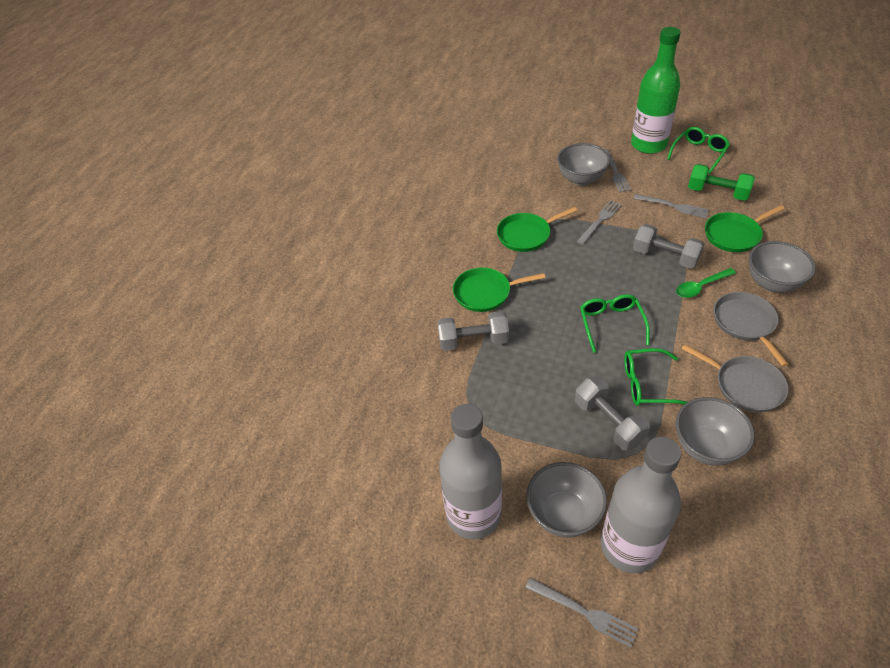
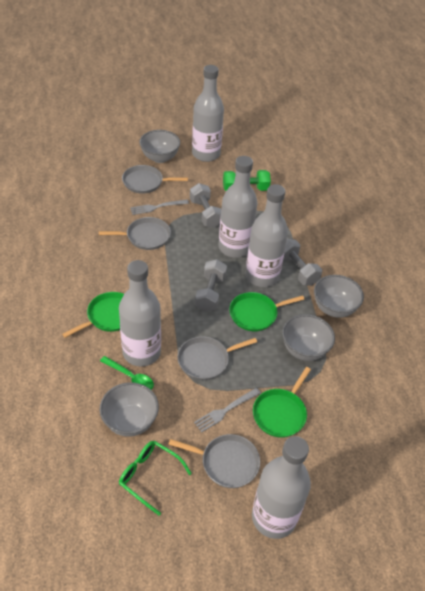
green bottle: 1 -> 0
green glasses: 3 -> 1
grey bottle: 2 -> 5
grey fork: 4 -> 2
grey pan: 2 -> 4

